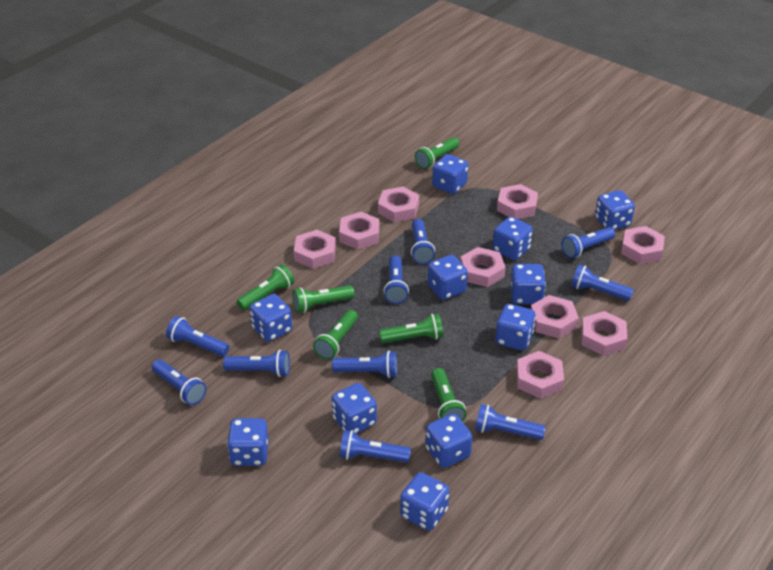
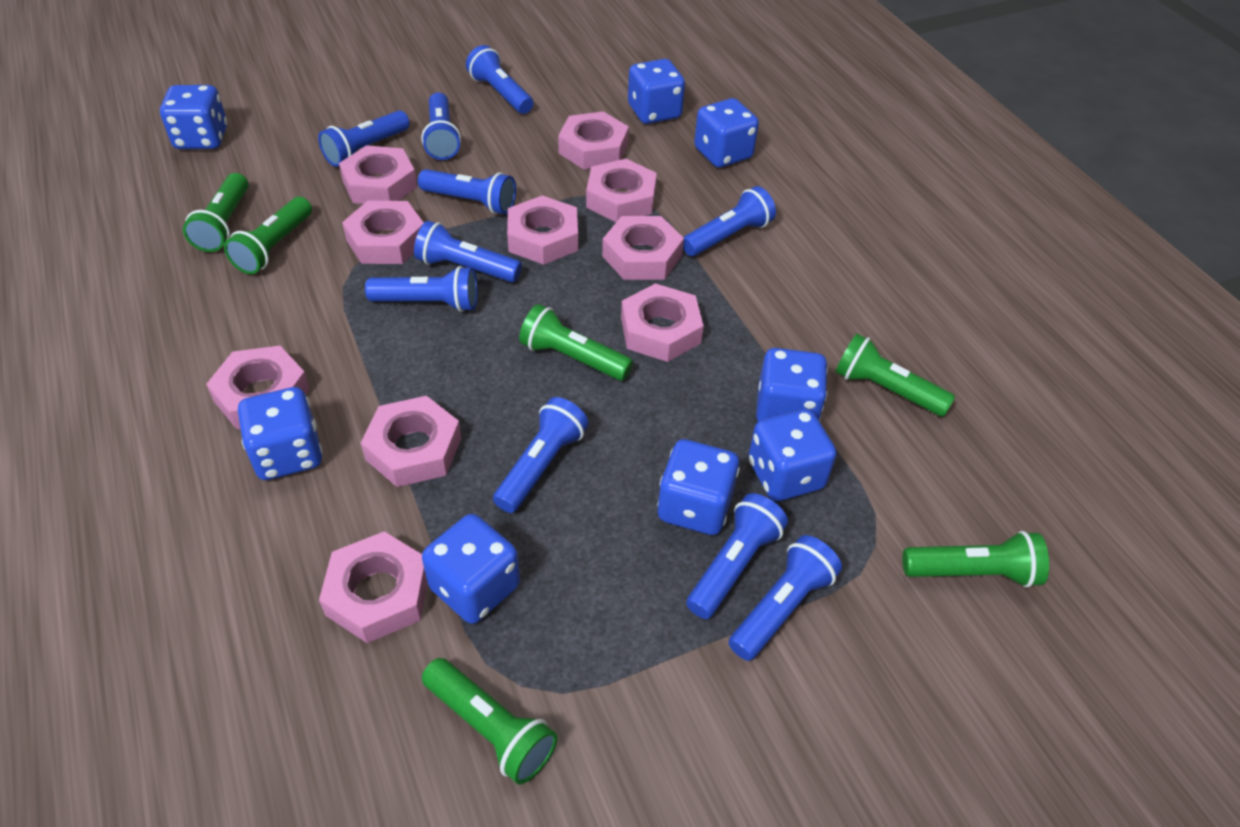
blue dice: 11 -> 8
pink nut: 9 -> 10

